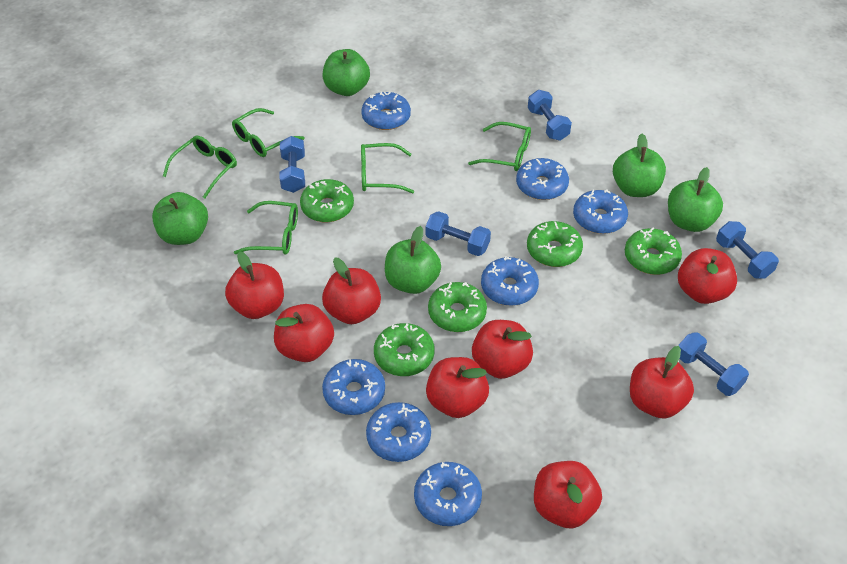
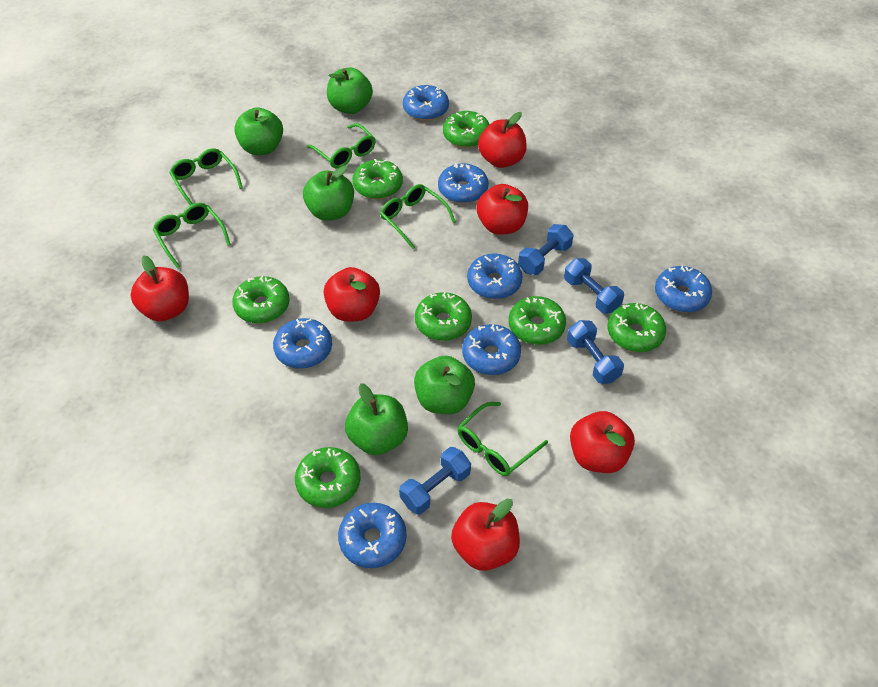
blue dumbbell: 5 -> 4
green donut: 5 -> 7
red apple: 8 -> 6

